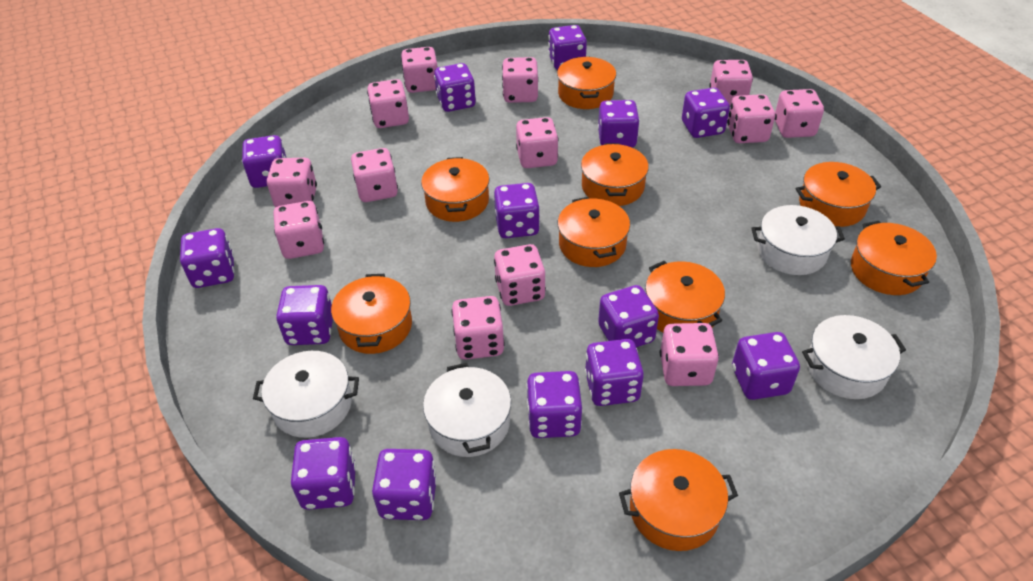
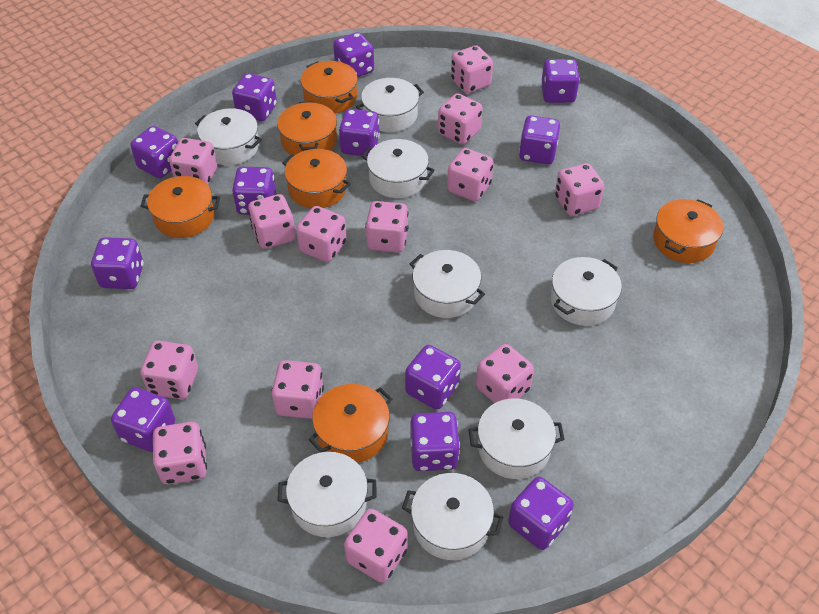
orange pot: 9 -> 6
purple dice: 14 -> 12
white pot: 4 -> 8

